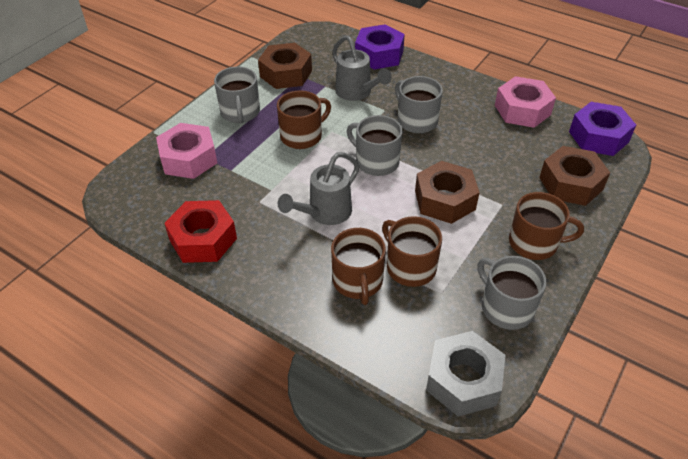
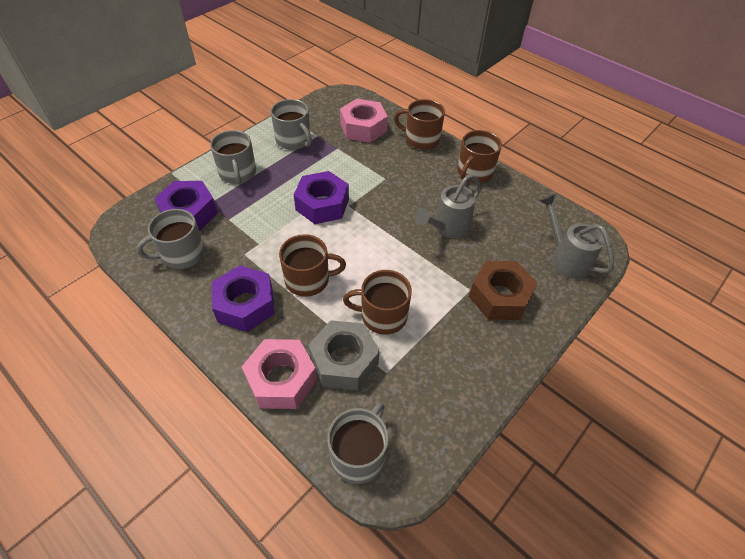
brown nut: 3 -> 1
purple nut: 2 -> 3
red nut: 1 -> 0

